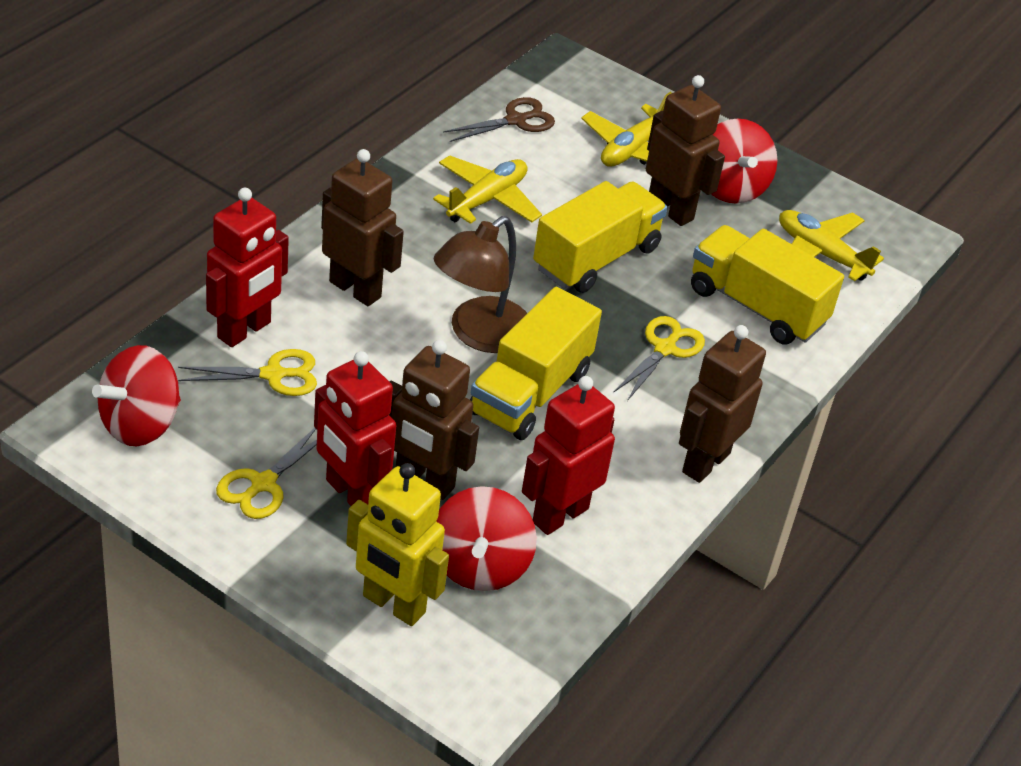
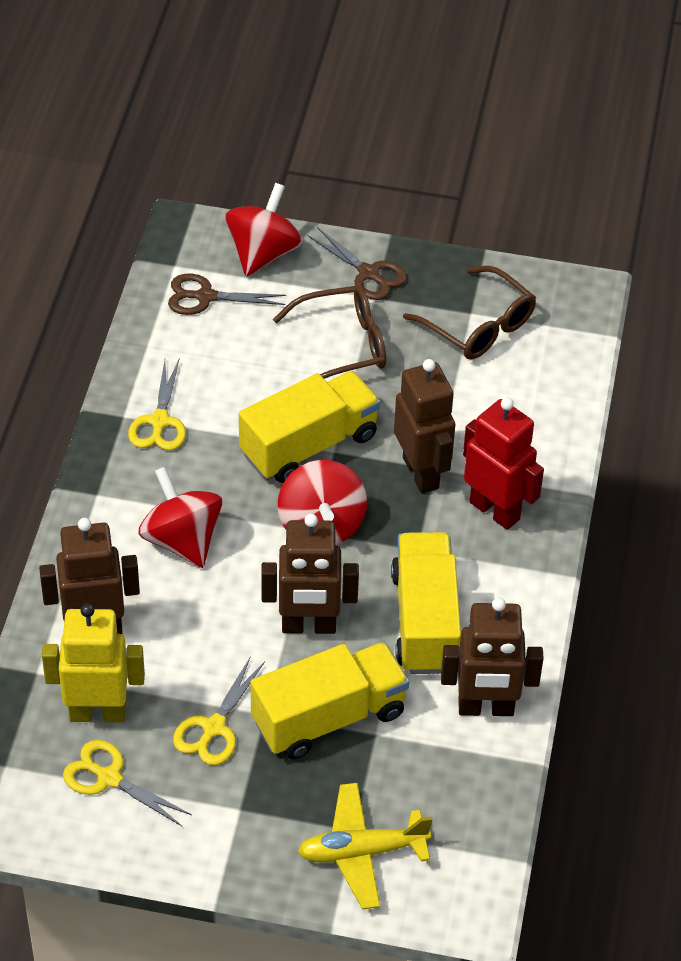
brown glasses: 0 -> 2
brown lamp: 1 -> 0
brown scissors: 1 -> 2
red robot: 3 -> 1
yellow plane: 3 -> 1

